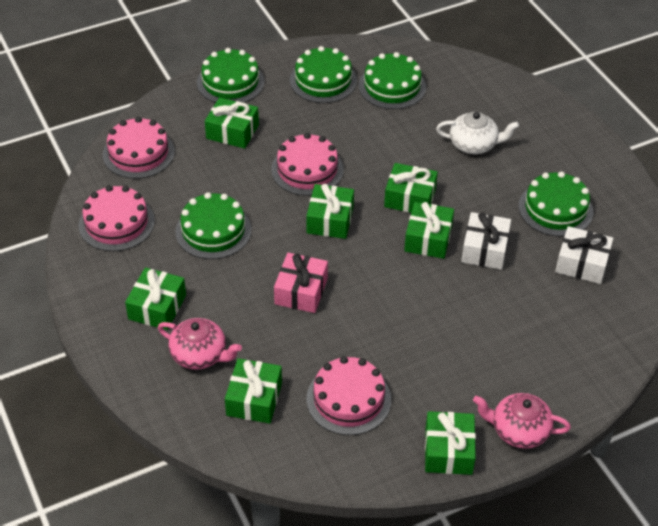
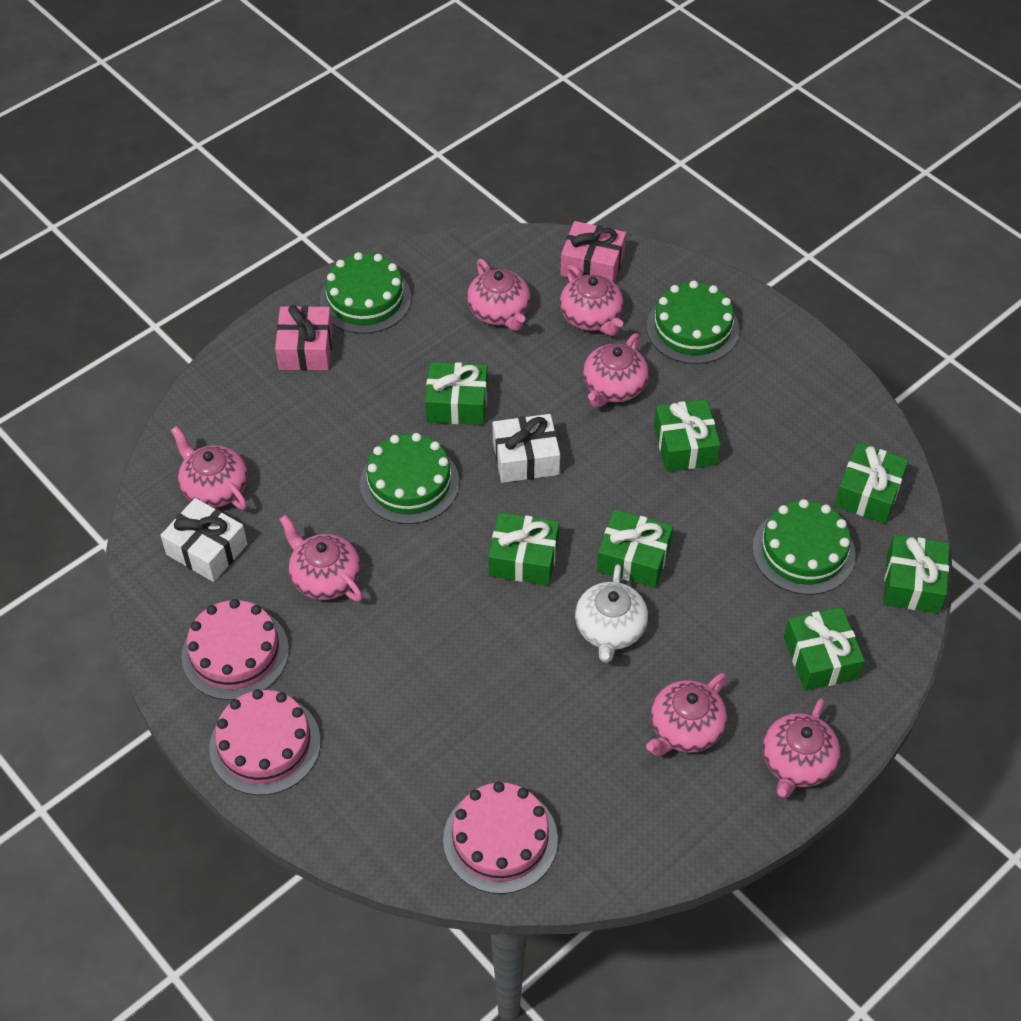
green cake: 5 -> 4
pink cake: 4 -> 3
pink gift: 1 -> 2
pink teapot: 2 -> 7

